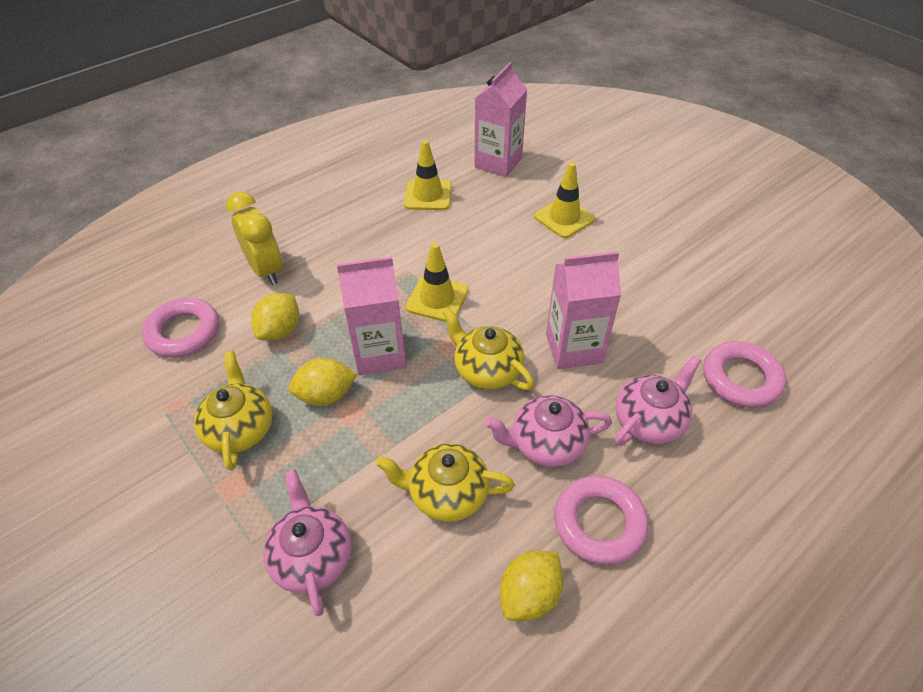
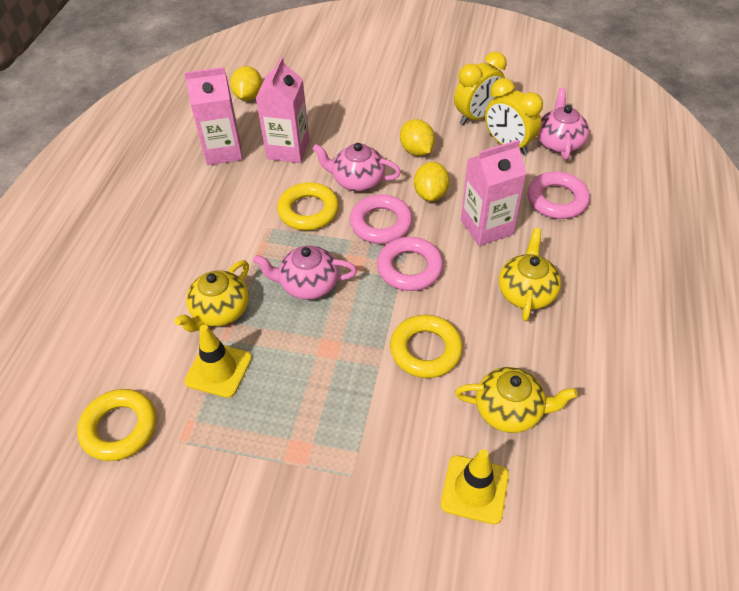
yellow clock: 1 -> 2
yellow ring: 0 -> 3
yellow traffic cone: 3 -> 2

